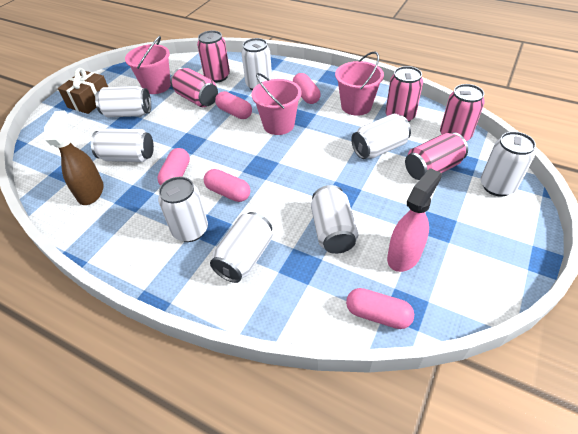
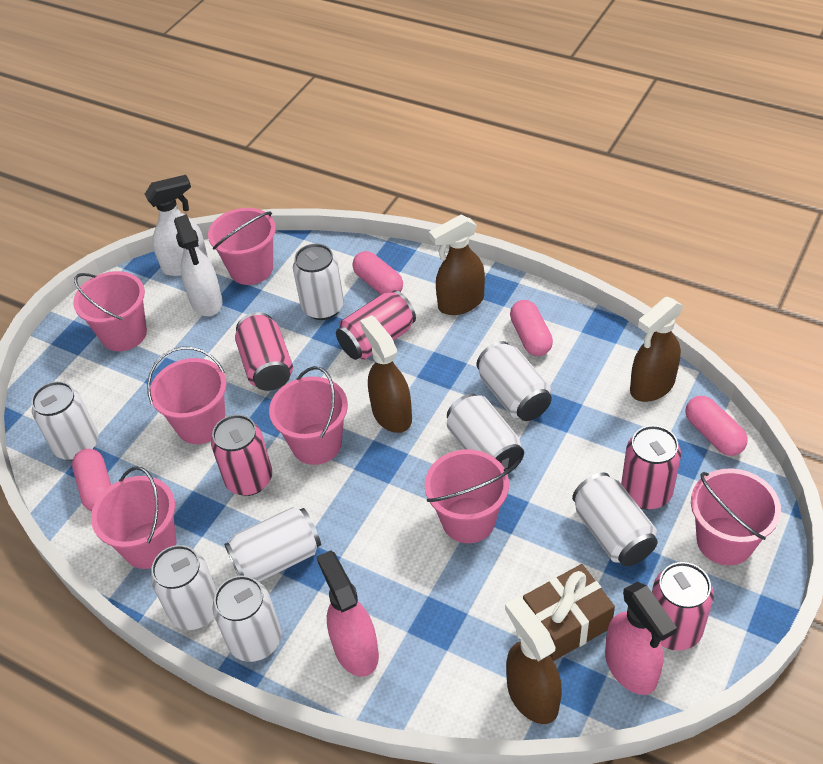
brown spray bottle: 1 -> 4
pink bucket: 3 -> 7
pink capsule: 5 -> 4
pink spray bottle: 1 -> 2
white spray bottle: 0 -> 2

